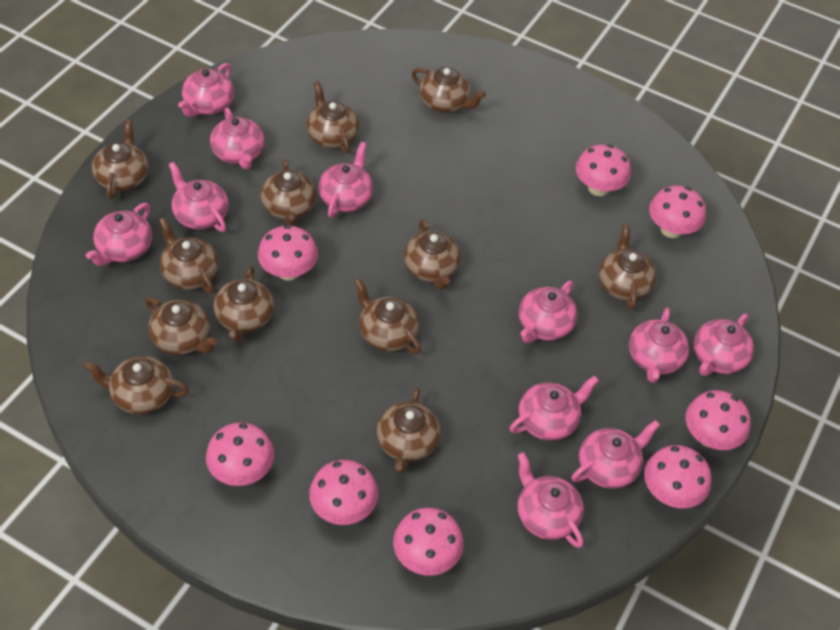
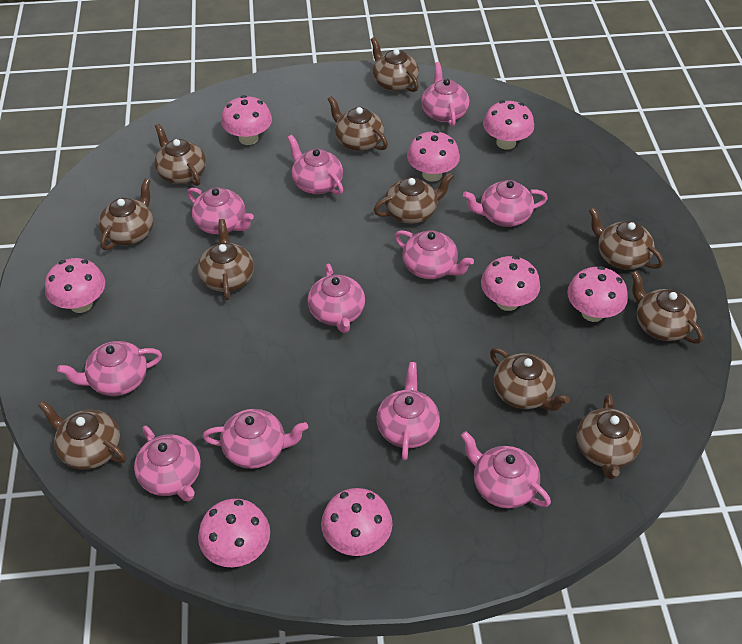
brown teapot: 12 -> 11

